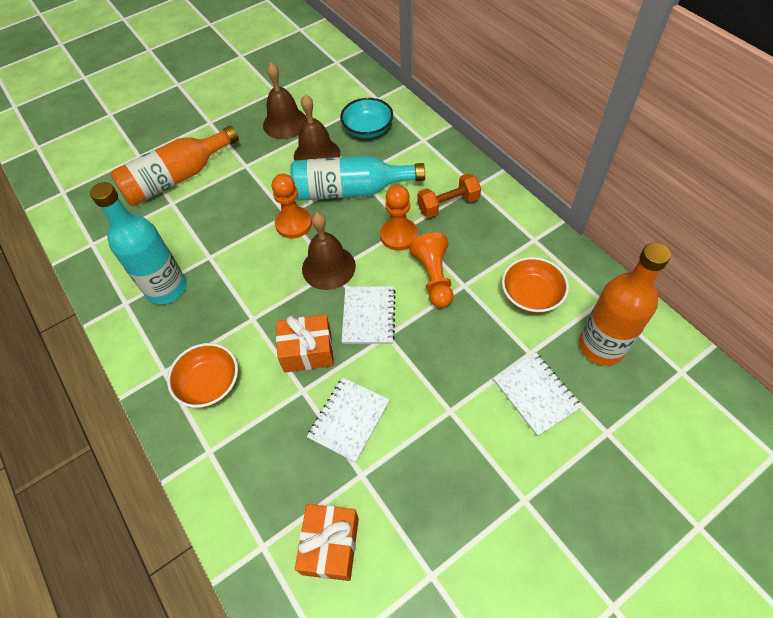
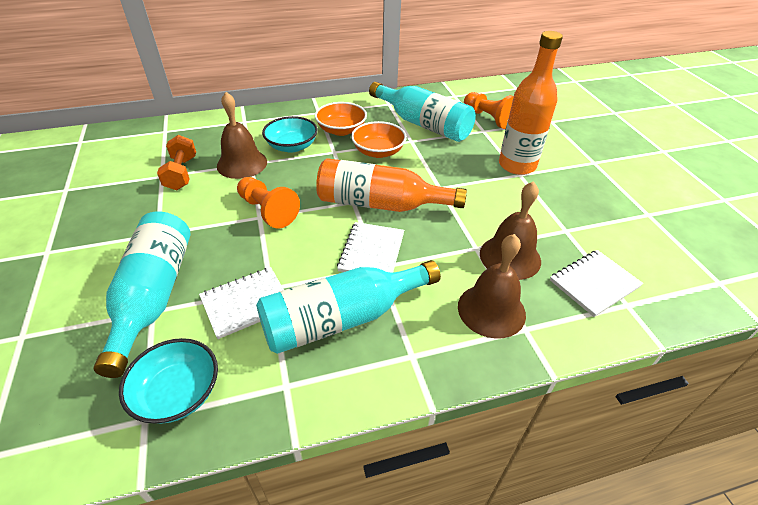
orange gift: 2 -> 0
orange pawn: 3 -> 2
turquoise bottle: 2 -> 3
turquoise bowl: 1 -> 2

